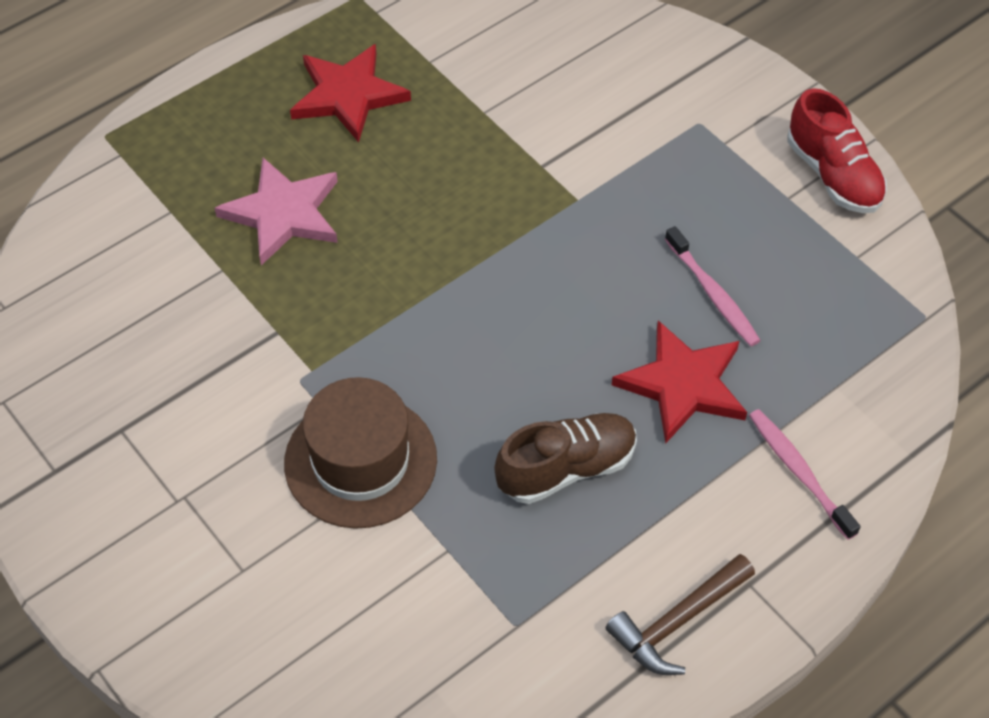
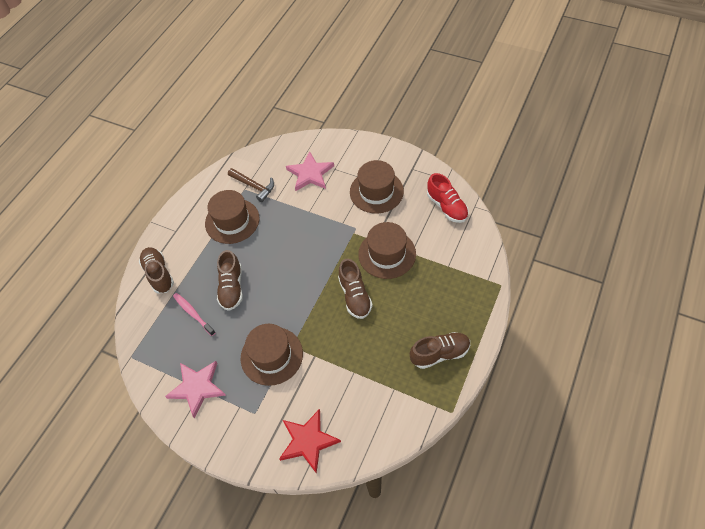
brown hat: 1 -> 4
brown shoe: 1 -> 4
pink star: 1 -> 2
pink toothbrush: 2 -> 1
red star: 2 -> 1

